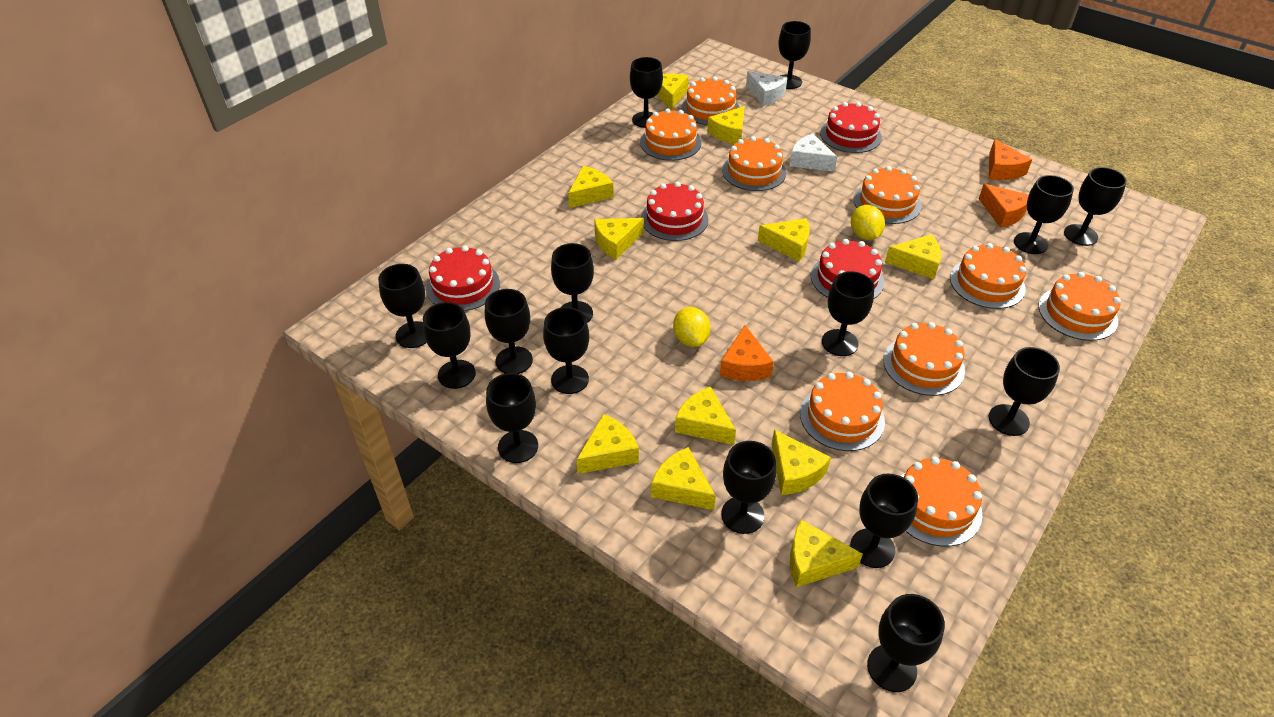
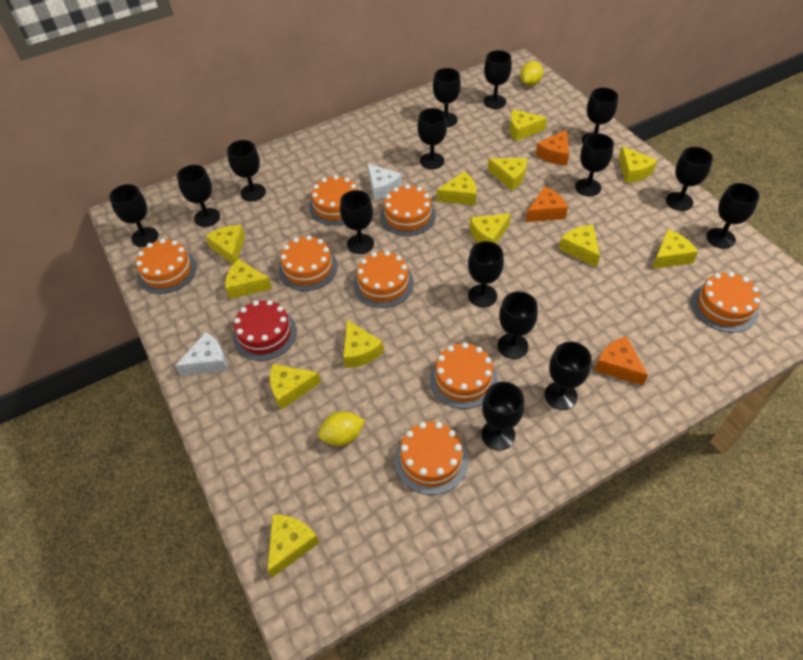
orange cake: 9 -> 8
red cake: 4 -> 1
yellow cheese: 11 -> 12

